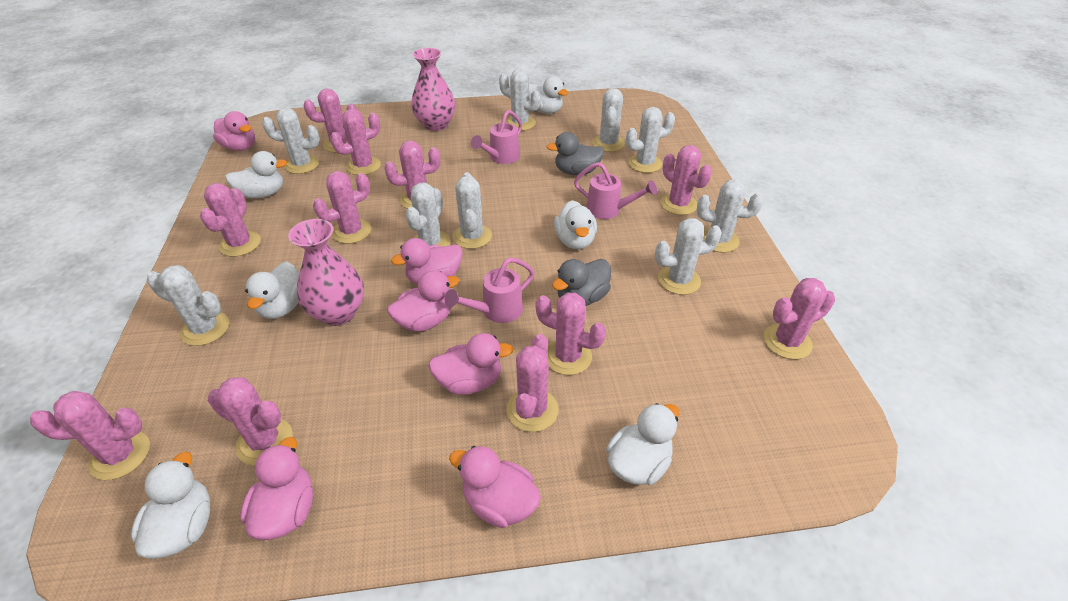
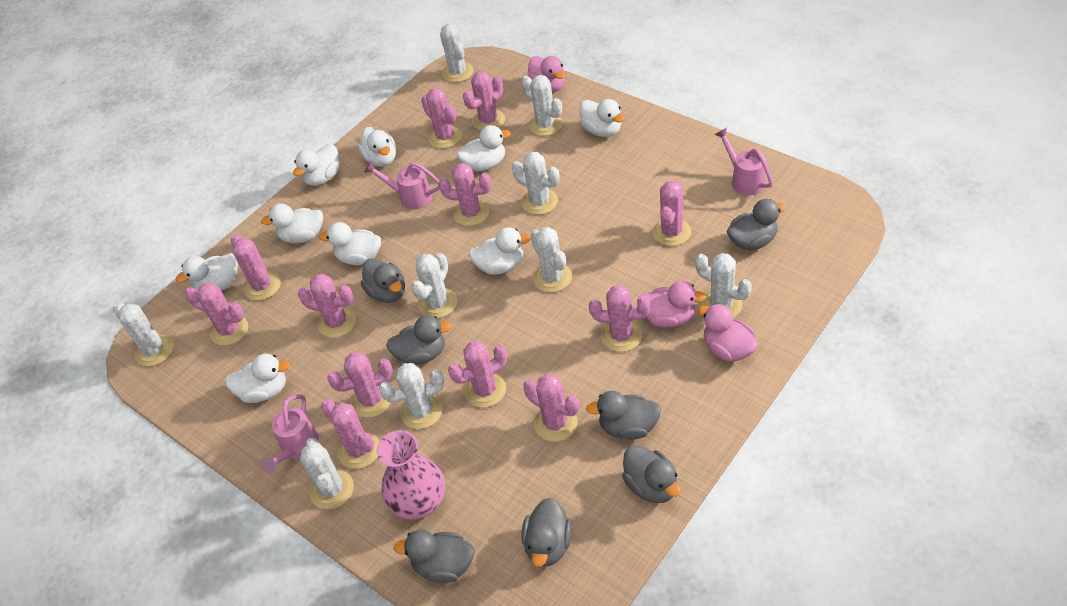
grey duck: 2 -> 7
pink cactus: 11 -> 12
pink duck: 6 -> 3
pink vase: 2 -> 1
white duck: 6 -> 9

